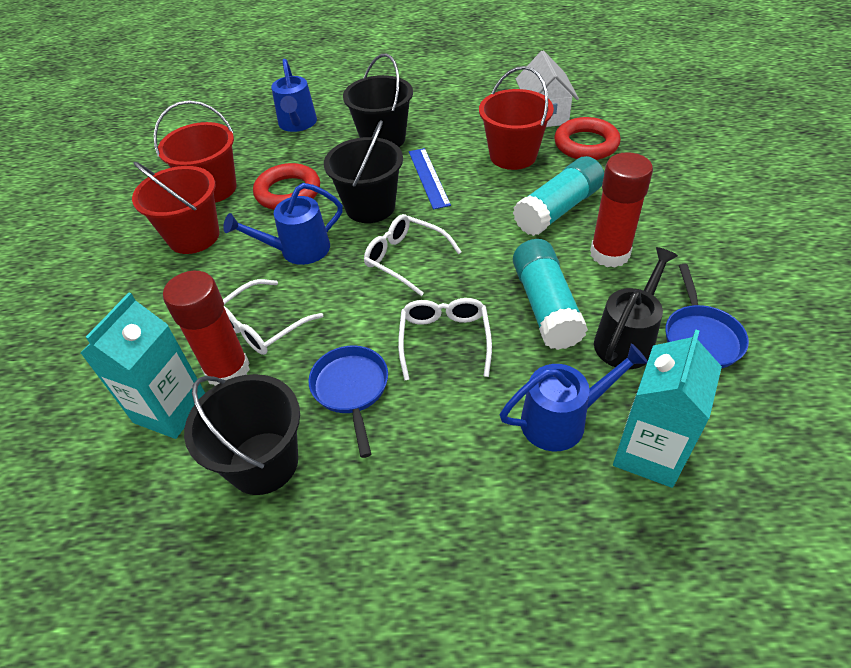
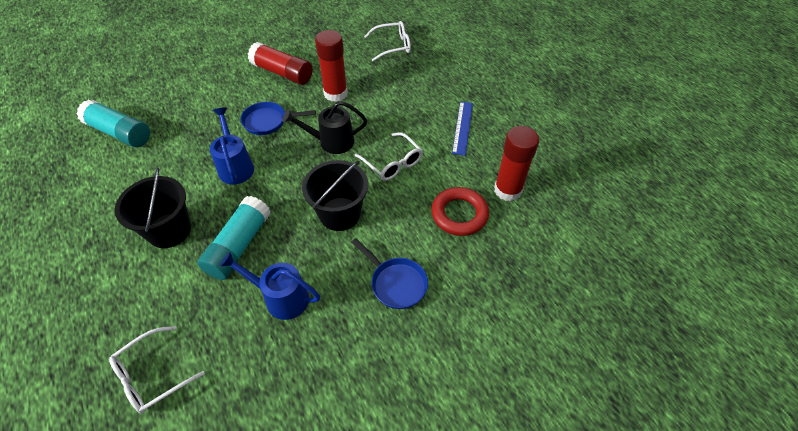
black bucket: 3 -> 2
blue watering can: 3 -> 2
red bucket: 3 -> 0
red glue stick: 2 -> 3
red ring: 2 -> 1
turquoise carton: 2 -> 0
white house: 1 -> 0

